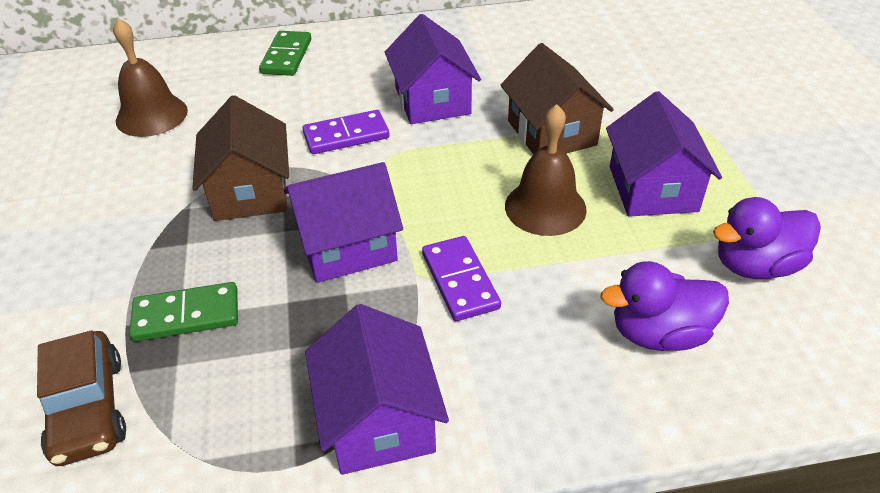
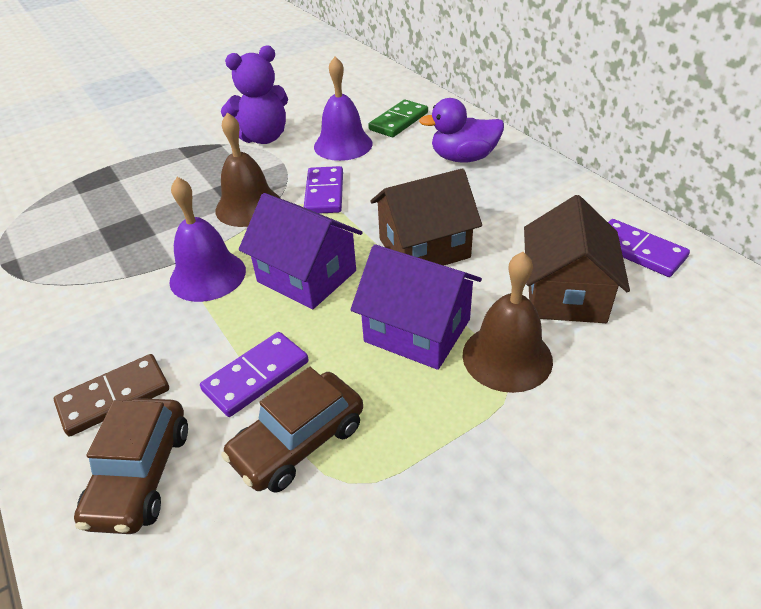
brown car: 1 -> 2
brown domino: 0 -> 1
green domino: 2 -> 1
purple bell: 0 -> 2
purple domino: 2 -> 3
purple duck: 2 -> 1
purple house: 4 -> 2
purple teddy bear: 0 -> 1

